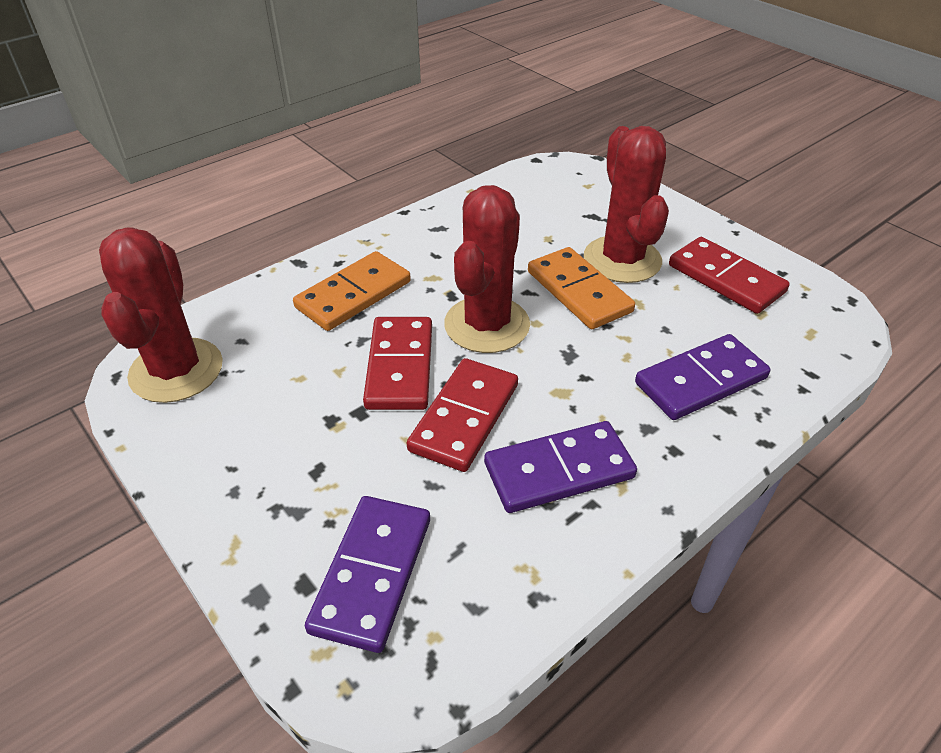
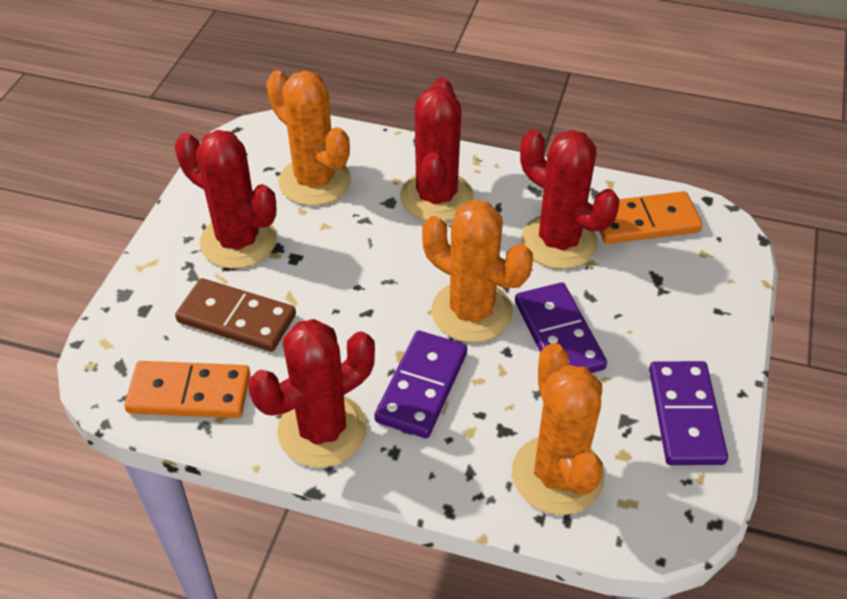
brown domino: 0 -> 1
orange cactus: 0 -> 3
red cactus: 3 -> 4
red domino: 3 -> 0

